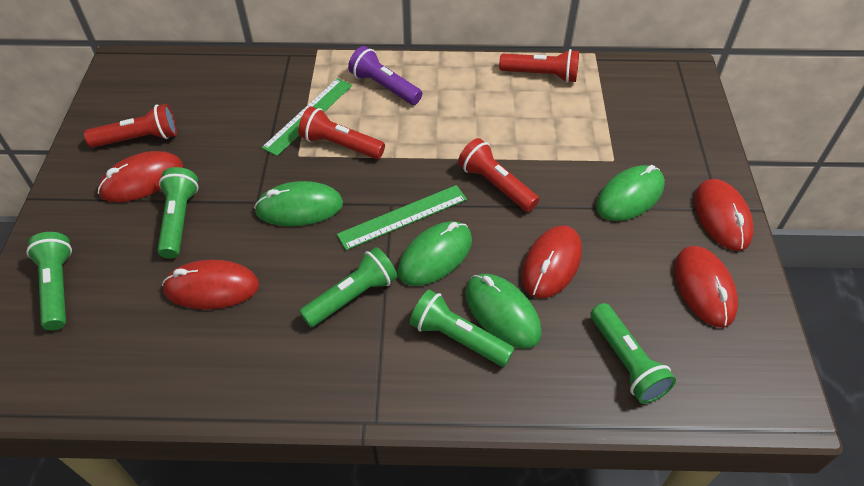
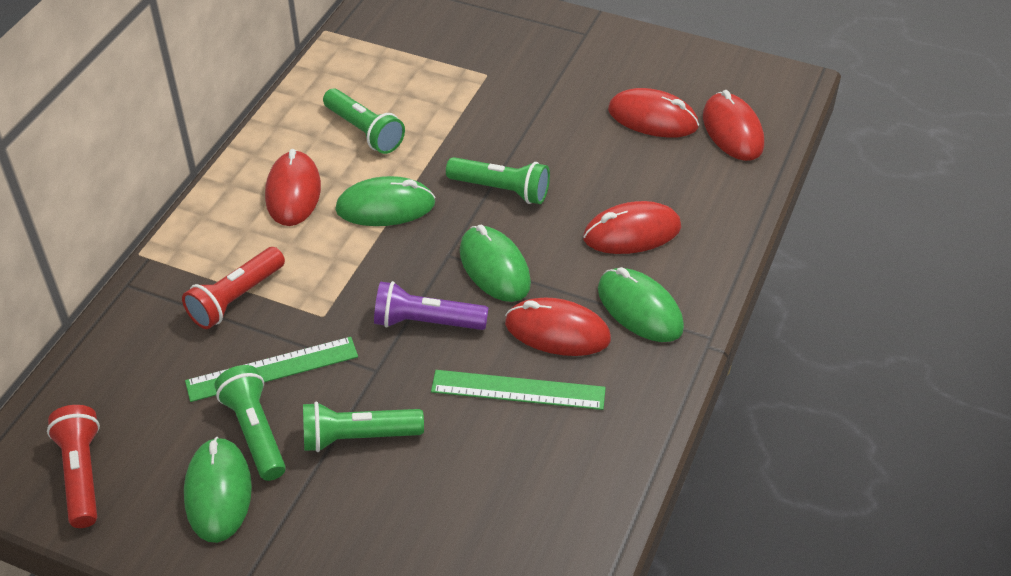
green flashlight: 5 -> 4
red flashlight: 4 -> 2

